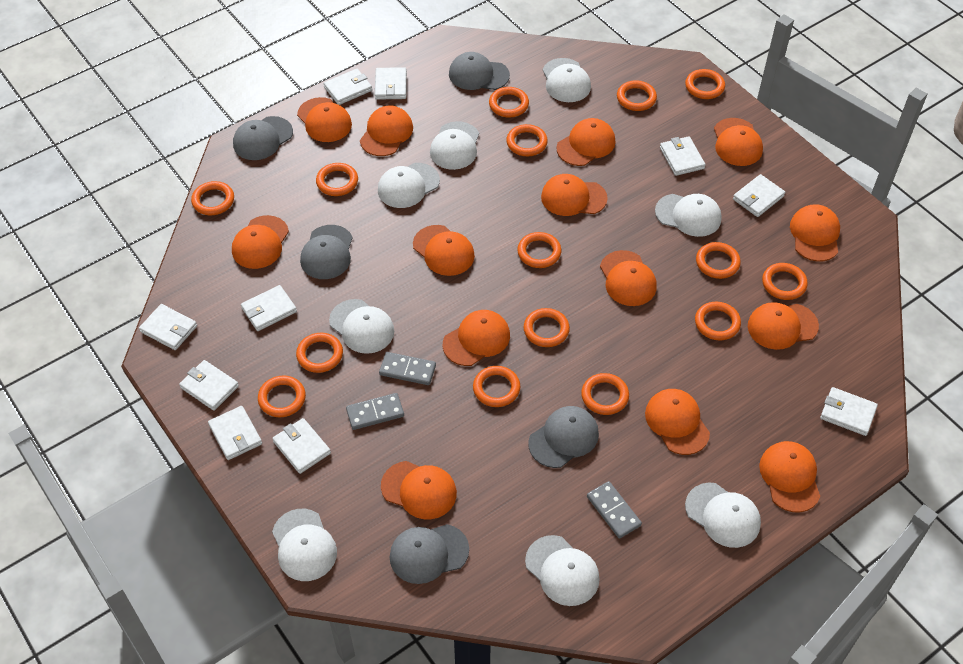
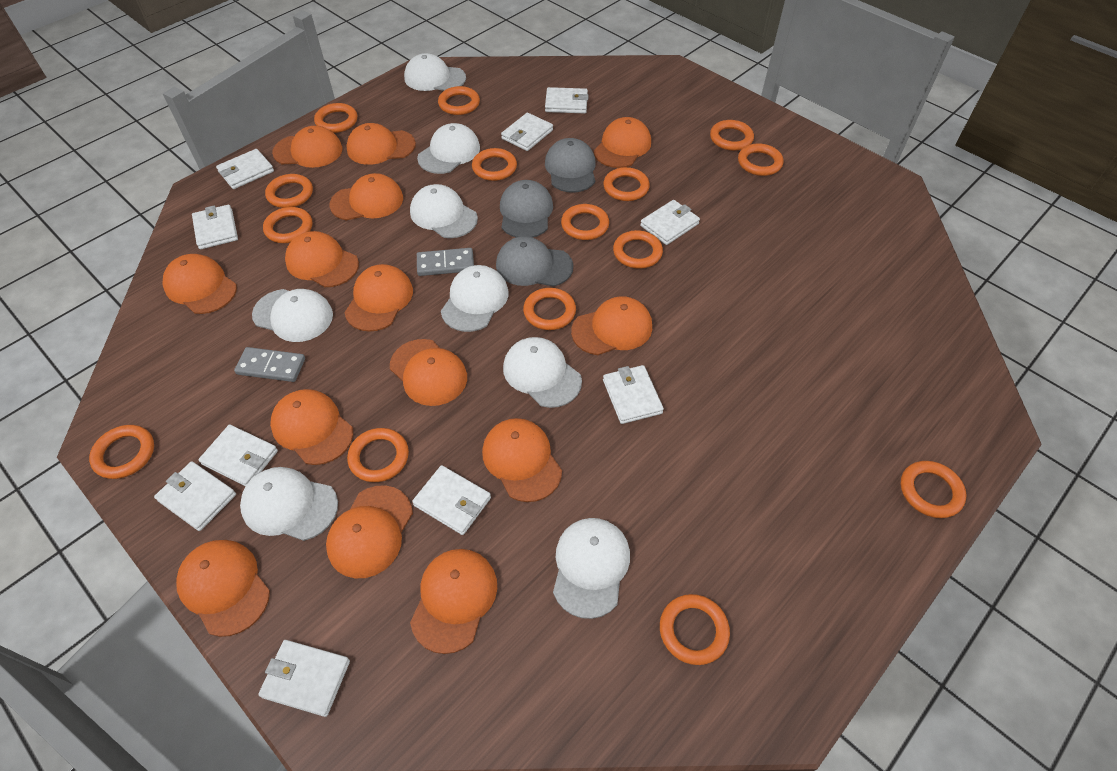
grey cap: 5 -> 3
grey domino: 3 -> 2

